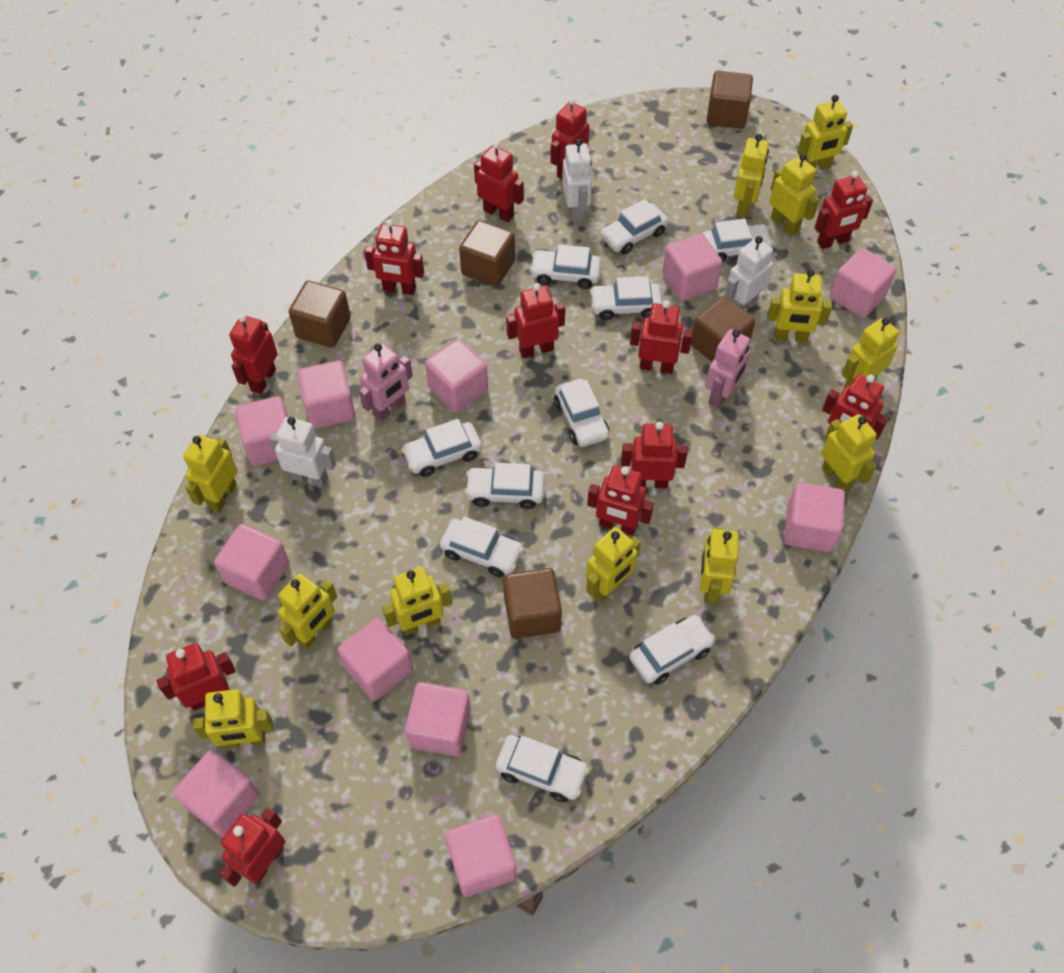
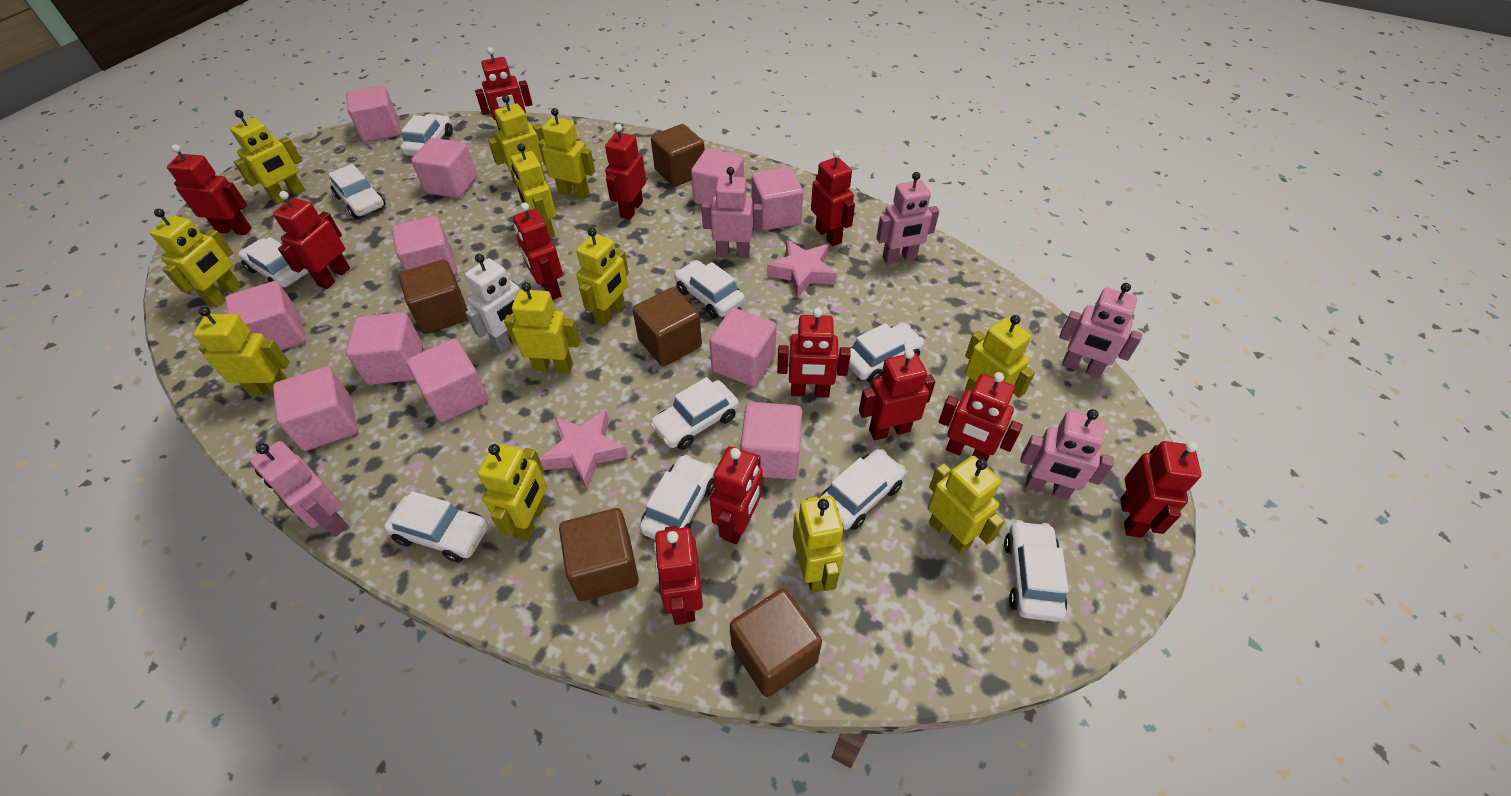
pink robot: 2 -> 5
pink star: 0 -> 2
white robot: 3 -> 1

